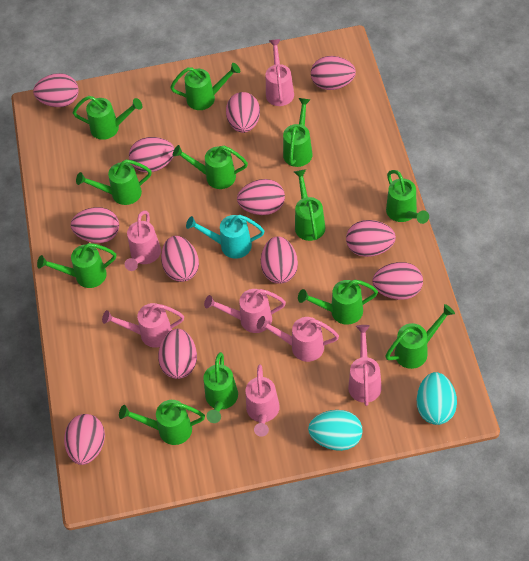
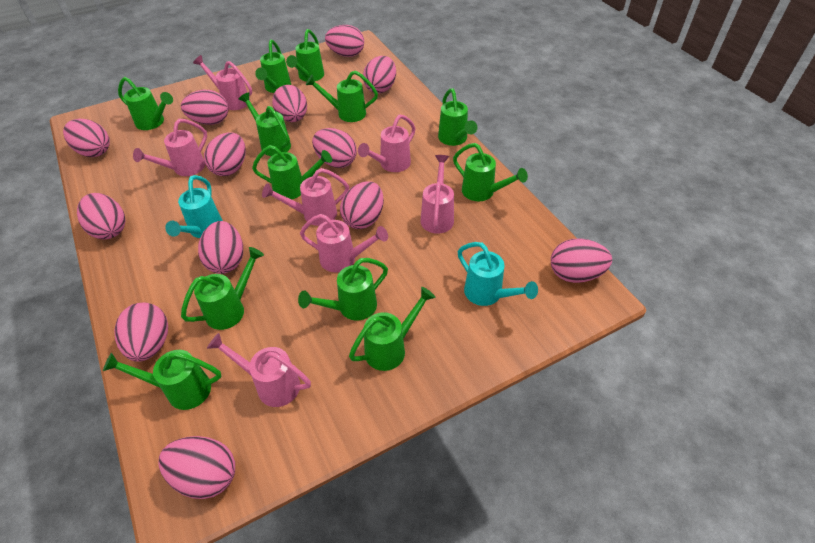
pink egg: 12 -> 13
turquoise egg: 2 -> 0
turquoise watering can: 1 -> 2

